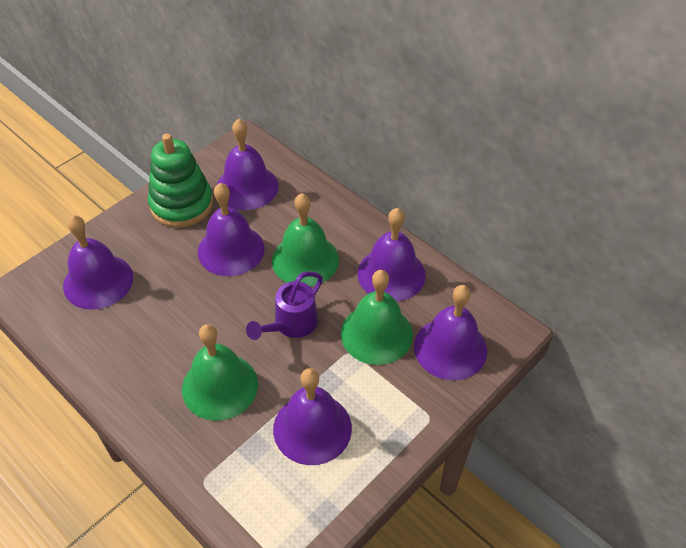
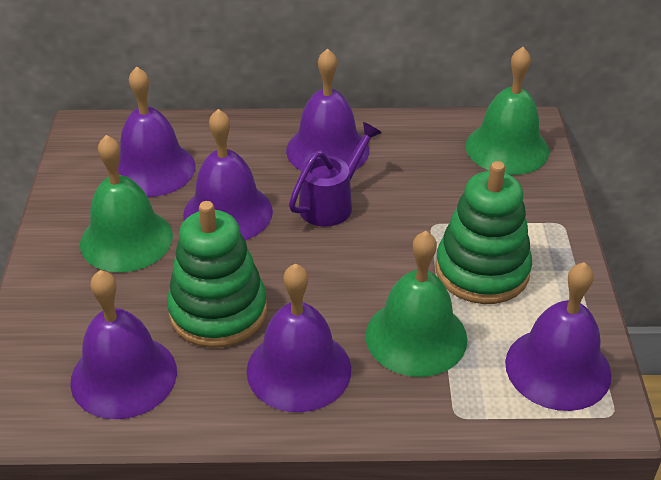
green stacking toy: 1 -> 2

